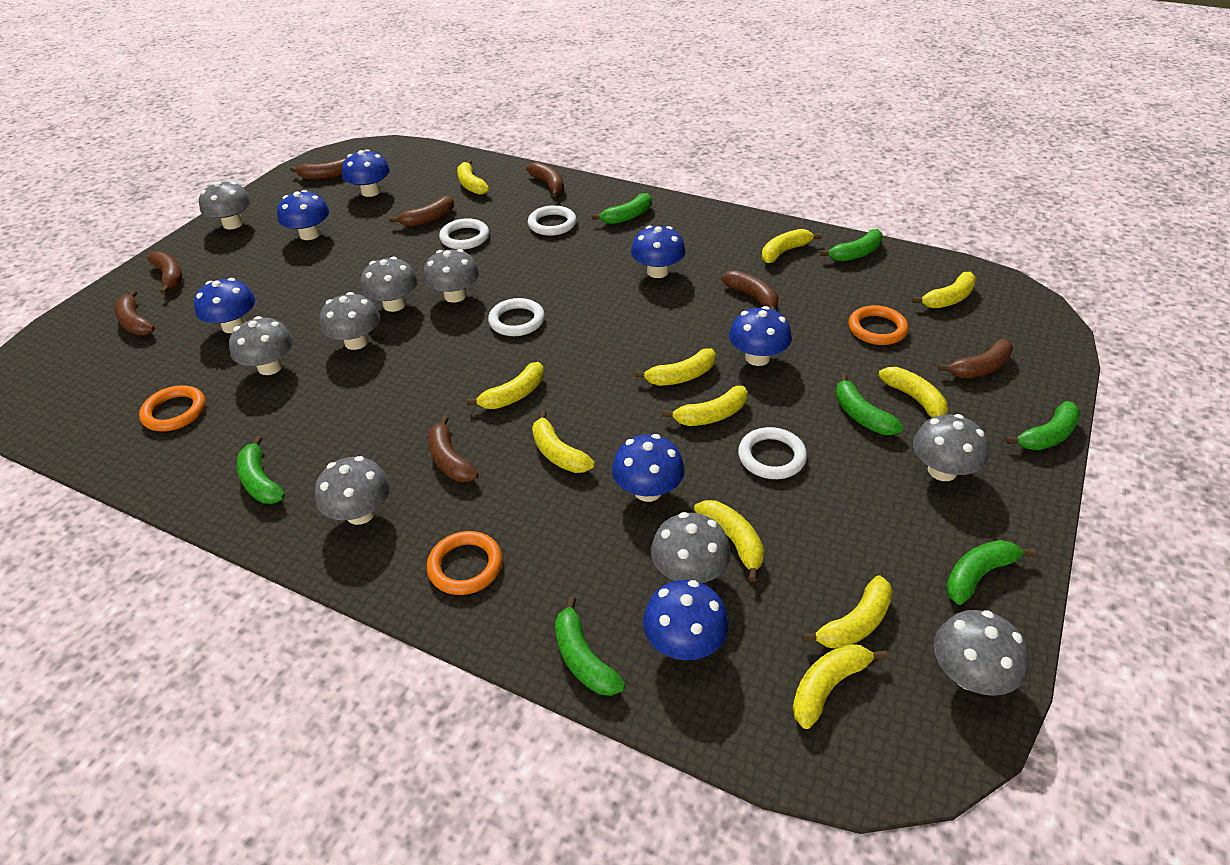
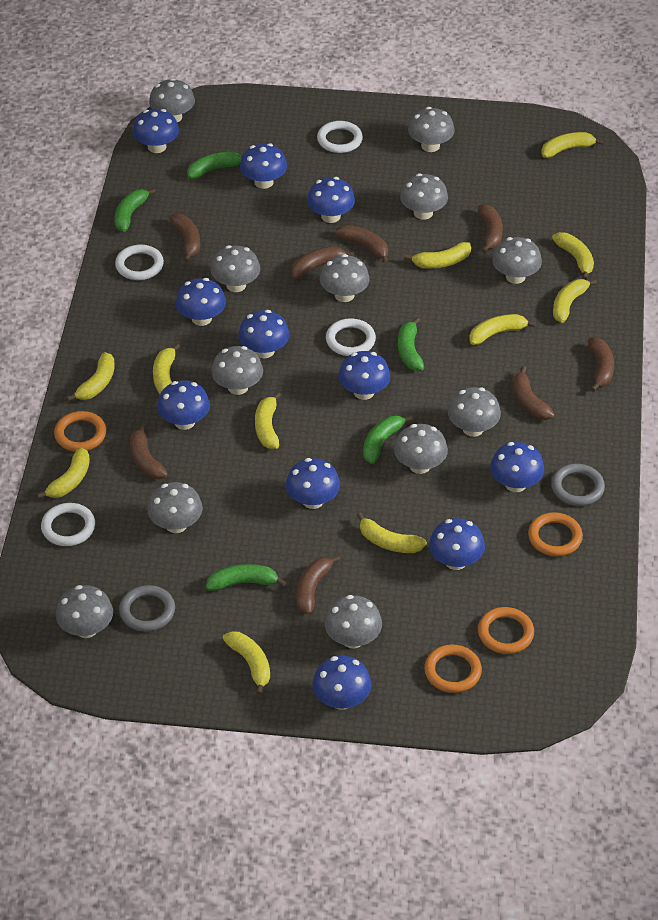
blue mushroom: 7 -> 11
green banana: 7 -> 5
grey mushroom: 9 -> 12
grey ring: 0 -> 2
orange ring: 3 -> 4

